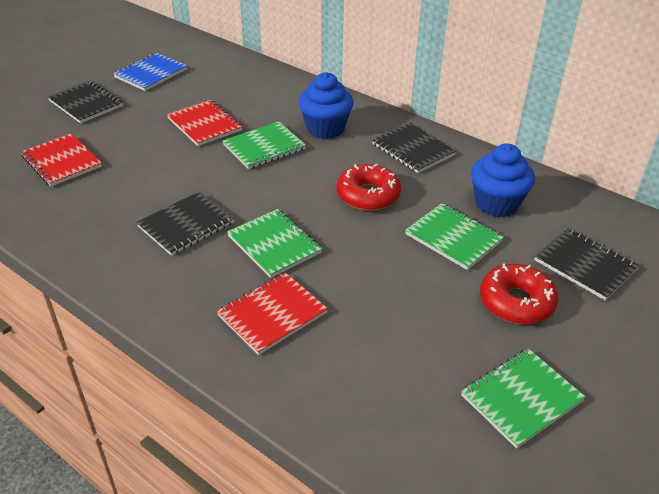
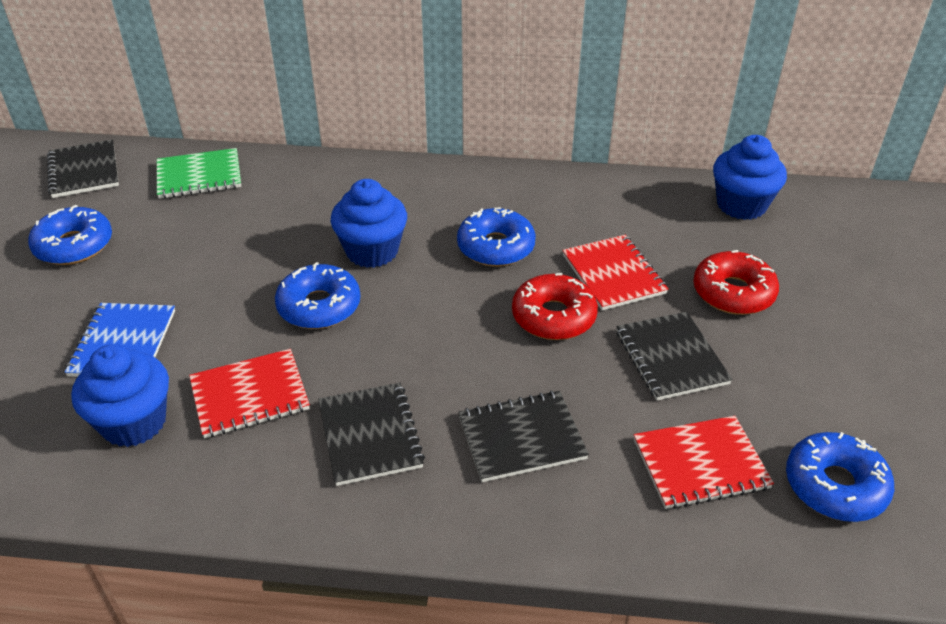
blue cupcake: 2 -> 3
blue donut: 0 -> 4
green notebook: 4 -> 1

